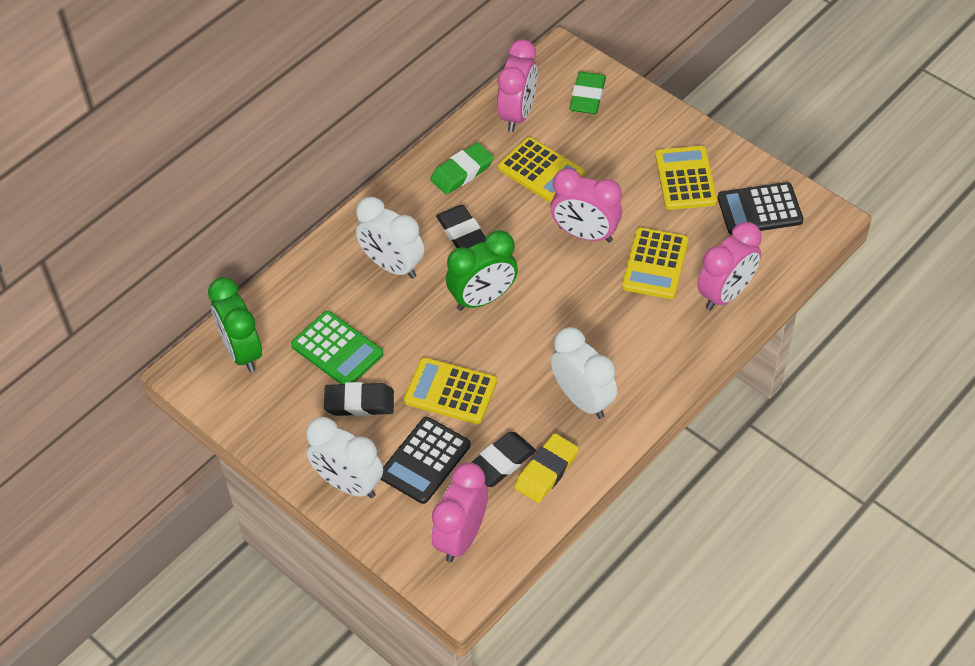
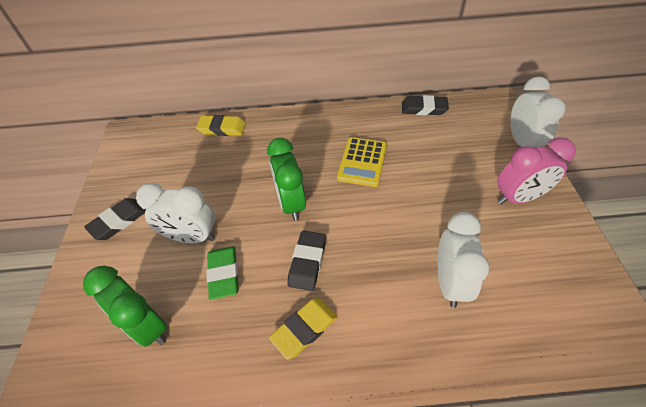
black calculator: 2 -> 0
green calculator: 1 -> 0
green eraser: 2 -> 1
pink clock: 4 -> 1
yellow calculator: 4 -> 1
yellow eraser: 1 -> 2

